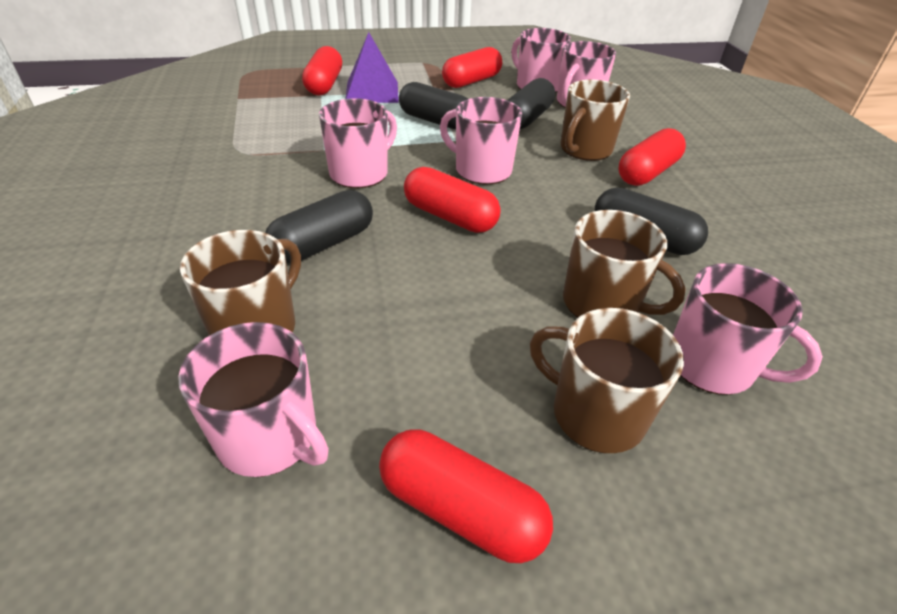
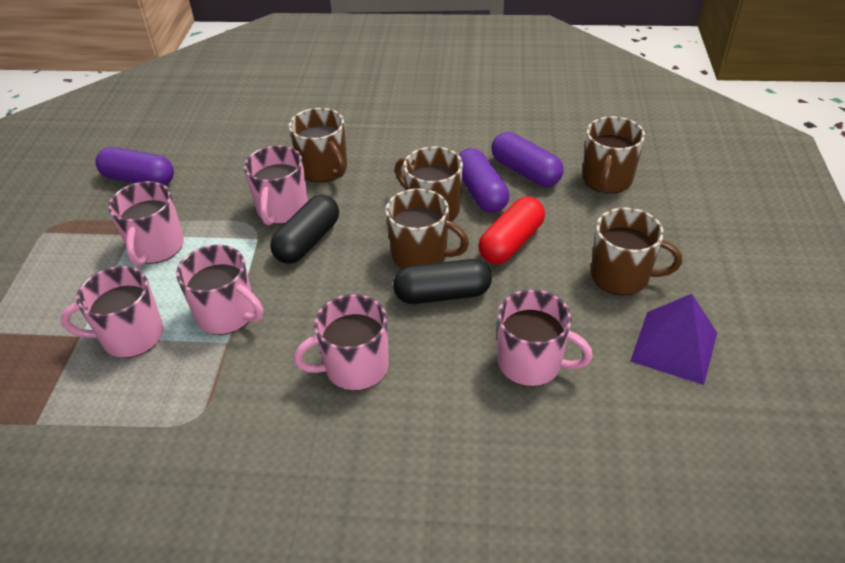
black capsule: 4 -> 2
brown mug: 4 -> 5
purple capsule: 0 -> 3
red capsule: 5 -> 1

